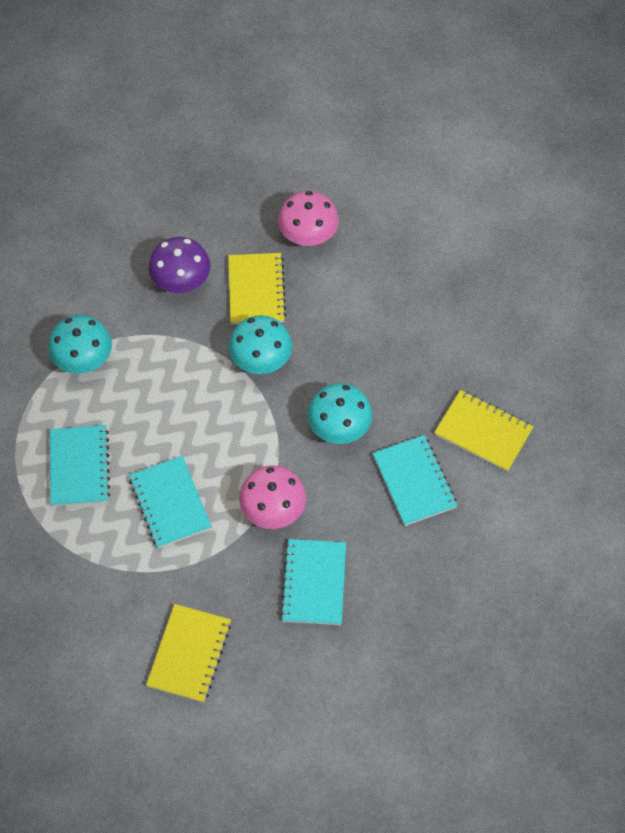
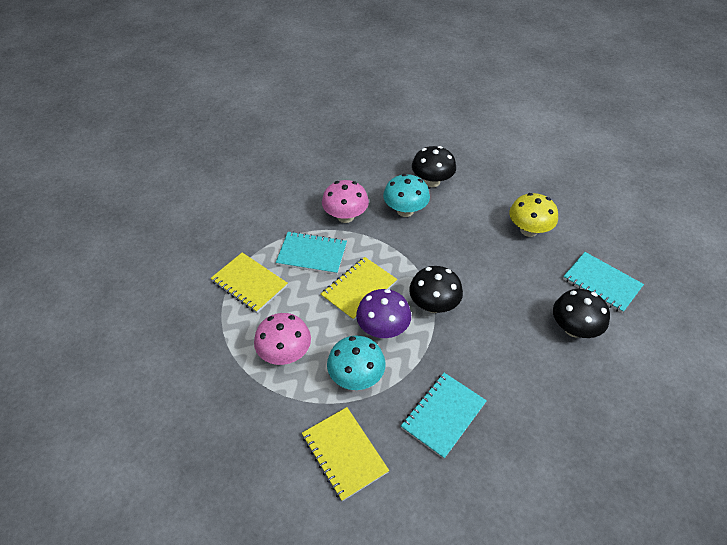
black mushroom: 0 -> 3
turquoise mushroom: 3 -> 2
turquoise notebook: 4 -> 3
yellow mushroom: 0 -> 1

